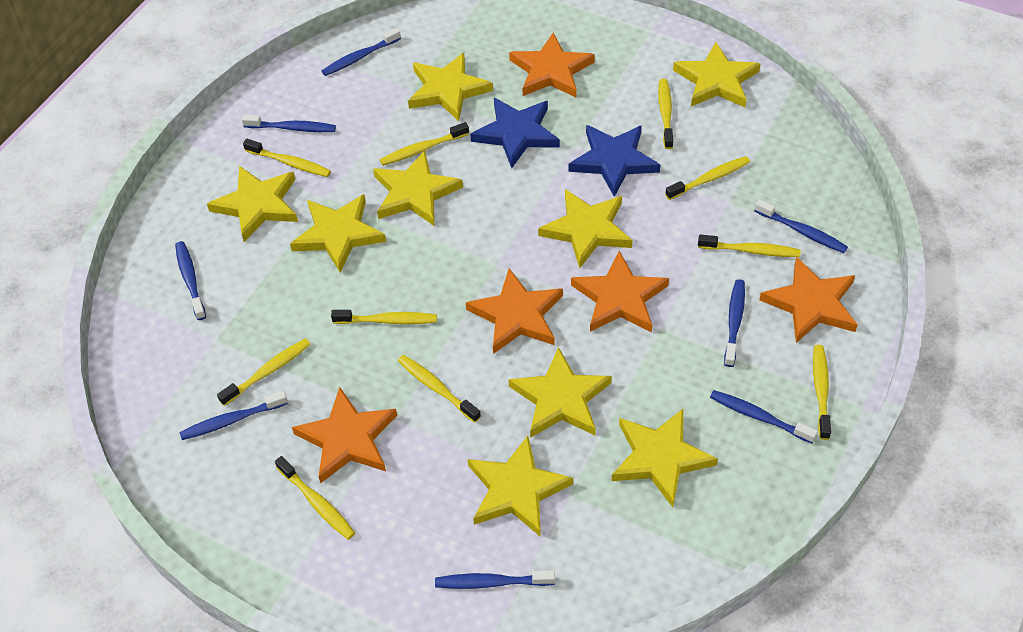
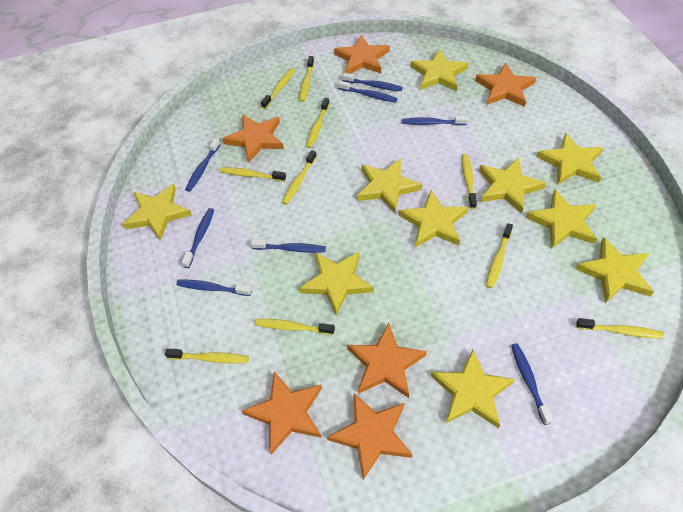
blue star: 2 -> 0
orange star: 5 -> 6
yellow star: 9 -> 10

